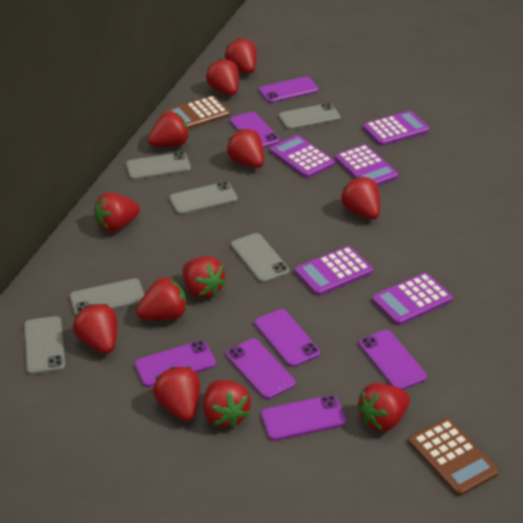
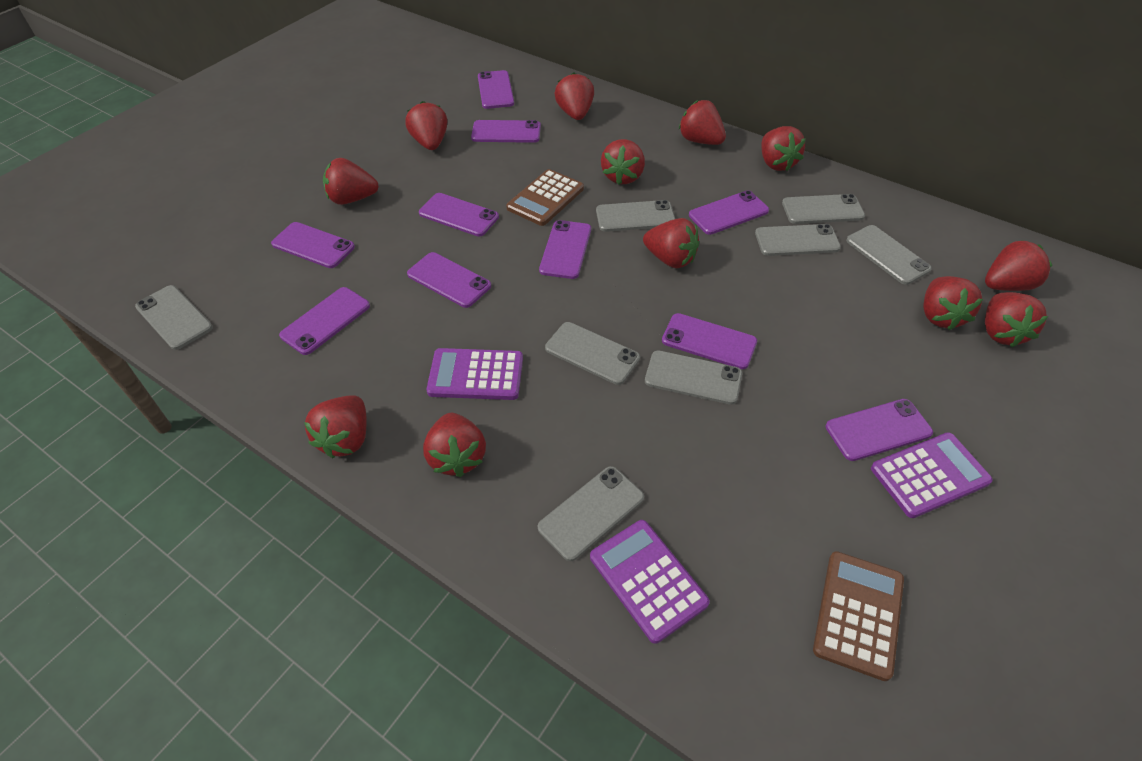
grey phone: 6 -> 8
purple calculator: 5 -> 3
purple phone: 7 -> 10

